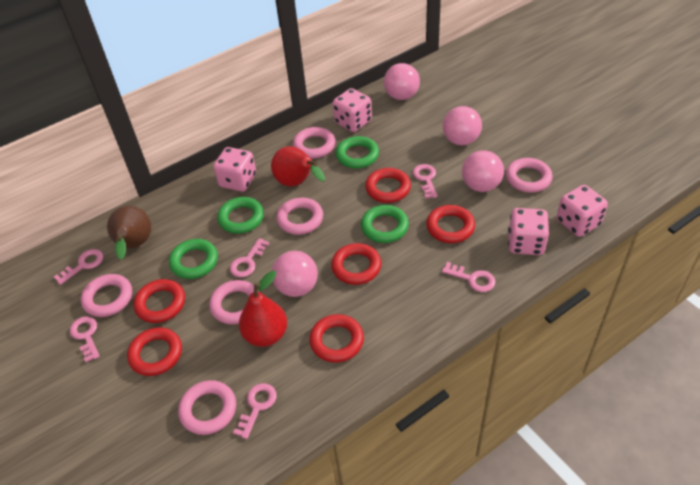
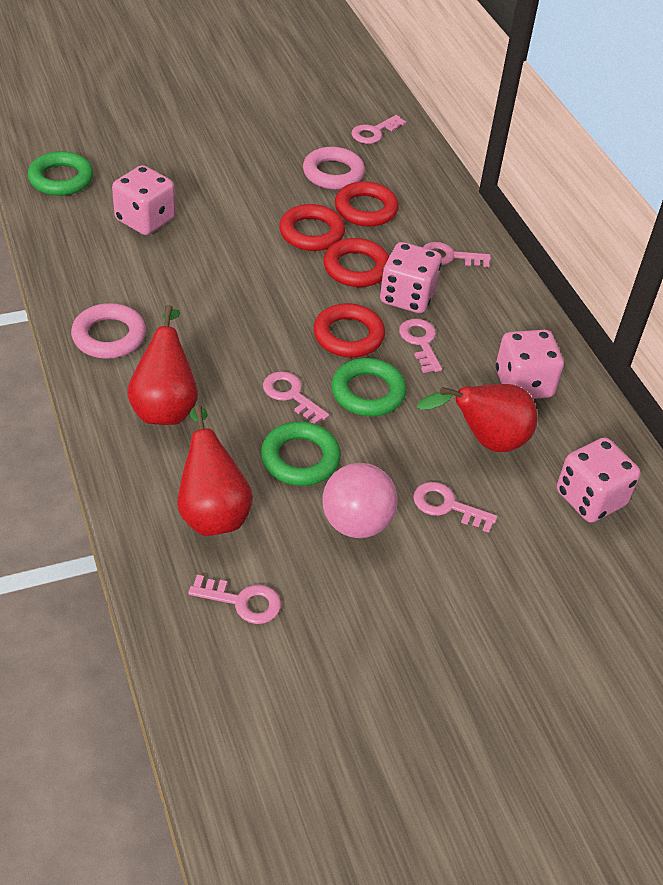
brown pear: 1 -> 0
green ring: 4 -> 3
pink ball: 4 -> 1
pink ring: 6 -> 2
red pear: 2 -> 3
red ring: 6 -> 4

